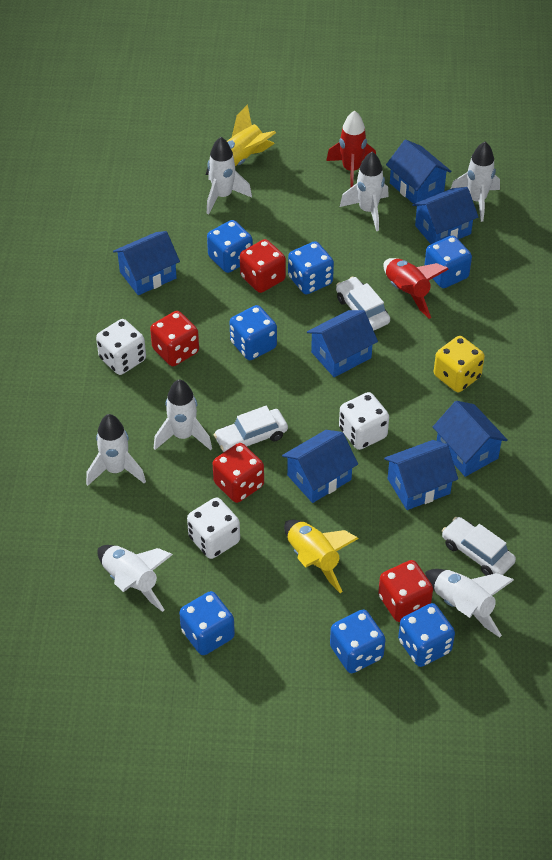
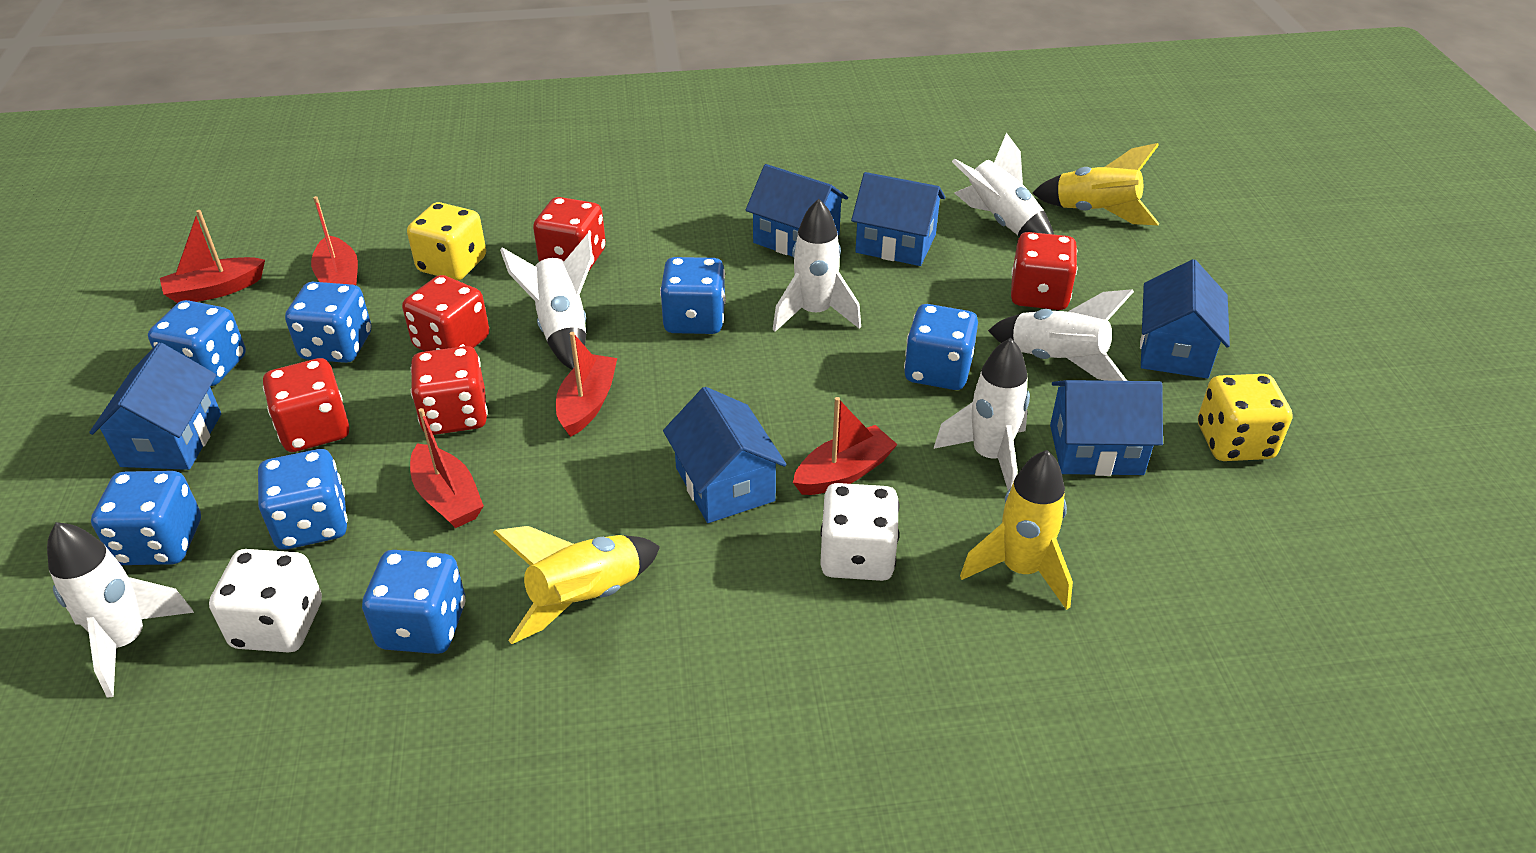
blue house: 7 -> 6
red boat: 0 -> 5
red dice: 4 -> 5
red rocket: 2 -> 0
white car: 3 -> 0
white dice: 3 -> 2
white rocket: 7 -> 6
yellow dice: 1 -> 2
yellow rocket: 2 -> 3

